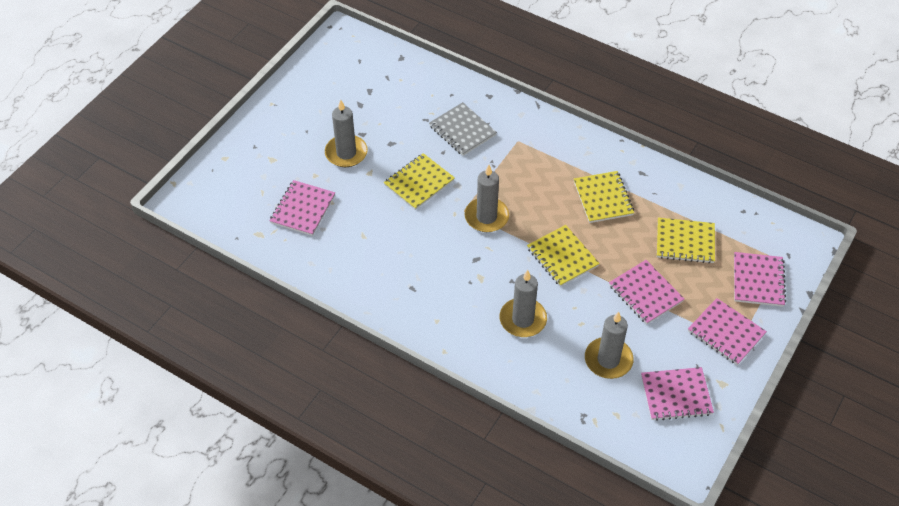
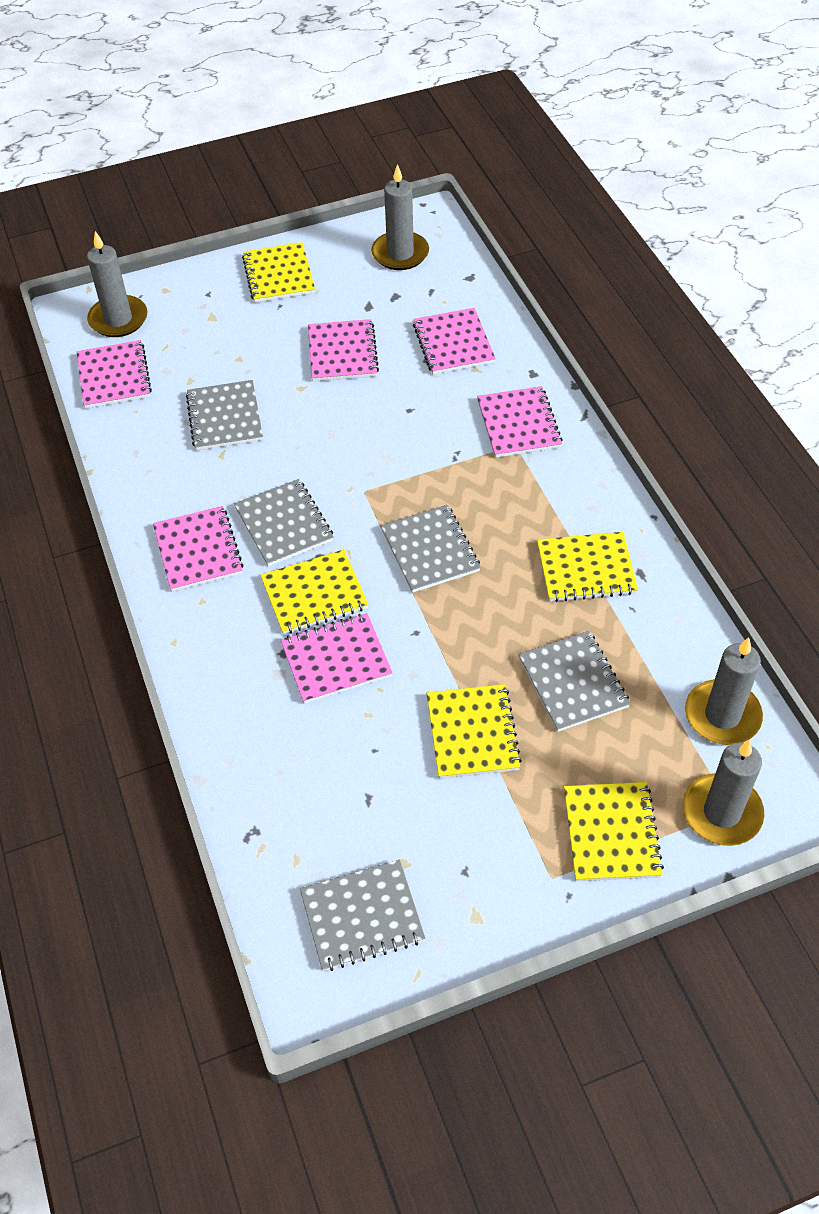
grey notebook: 1 -> 5
pink notebook: 5 -> 6
yellow notebook: 4 -> 5

